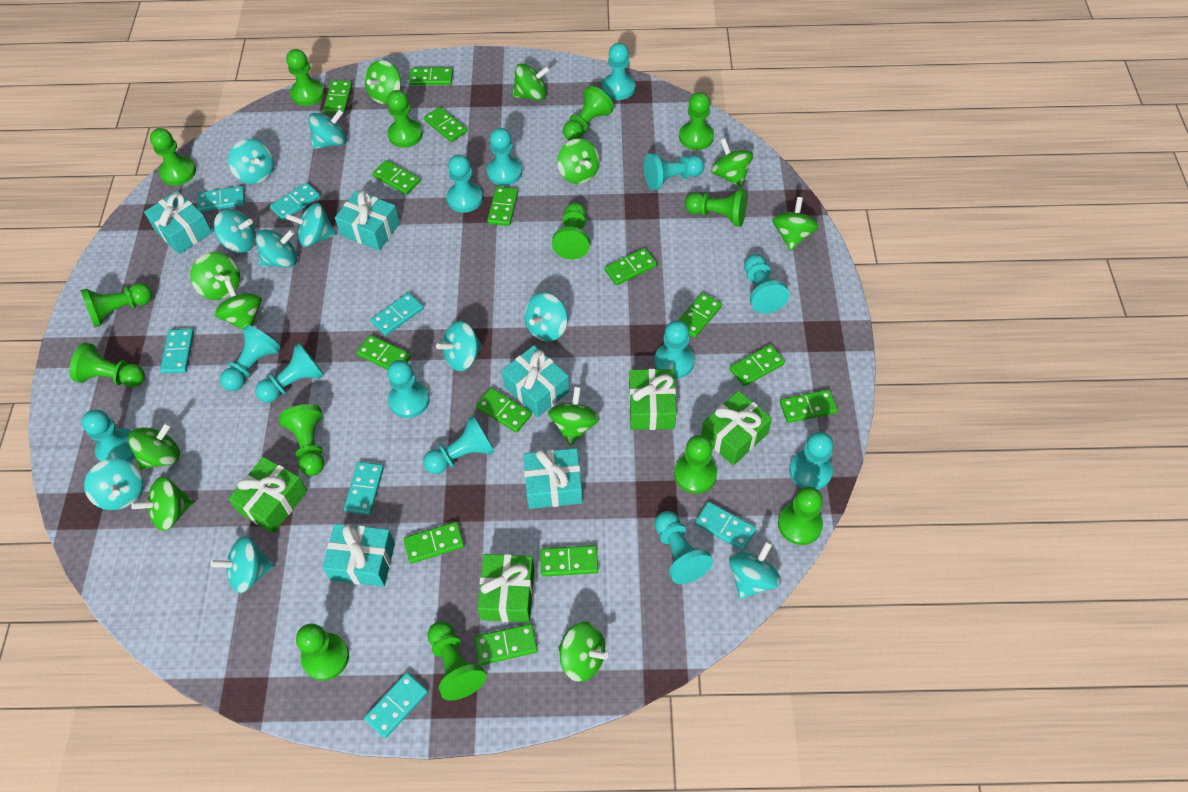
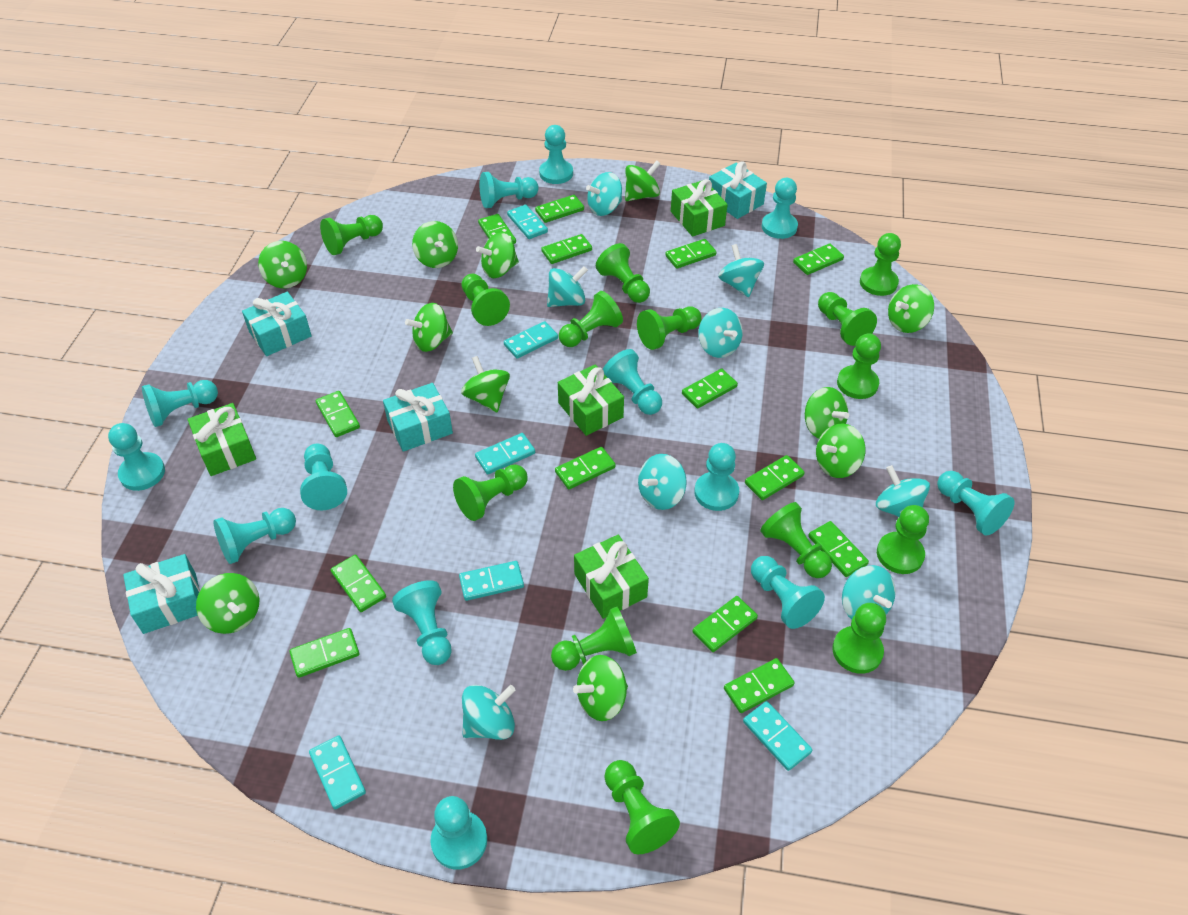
turquoise domino: 7 -> 6
turquoise gift: 5 -> 4
turquoise spinning top: 10 -> 8

